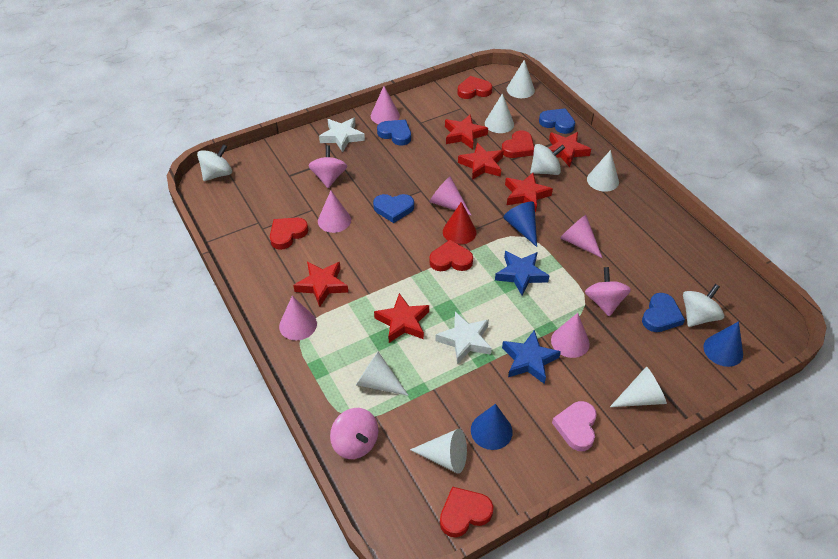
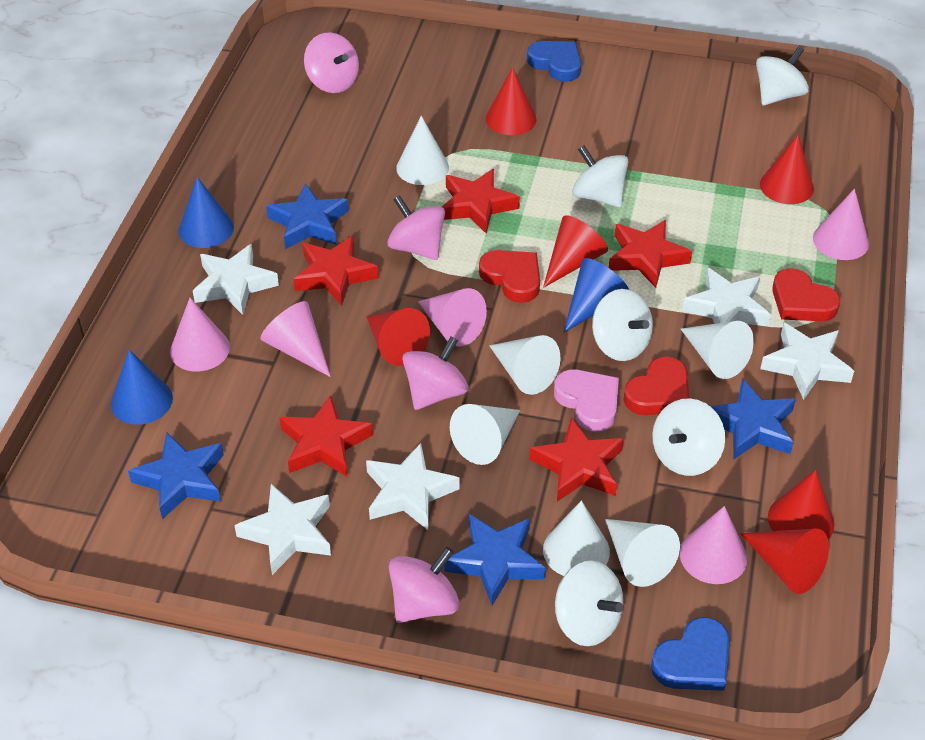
blue heart: 4 -> 2
blue star: 2 -> 4
pink cone: 6 -> 5
pink spinning top: 3 -> 4
red cone: 1 -> 6
red heart: 5 -> 3
red star: 6 -> 5
white spinning top: 3 -> 5
white star: 2 -> 5

